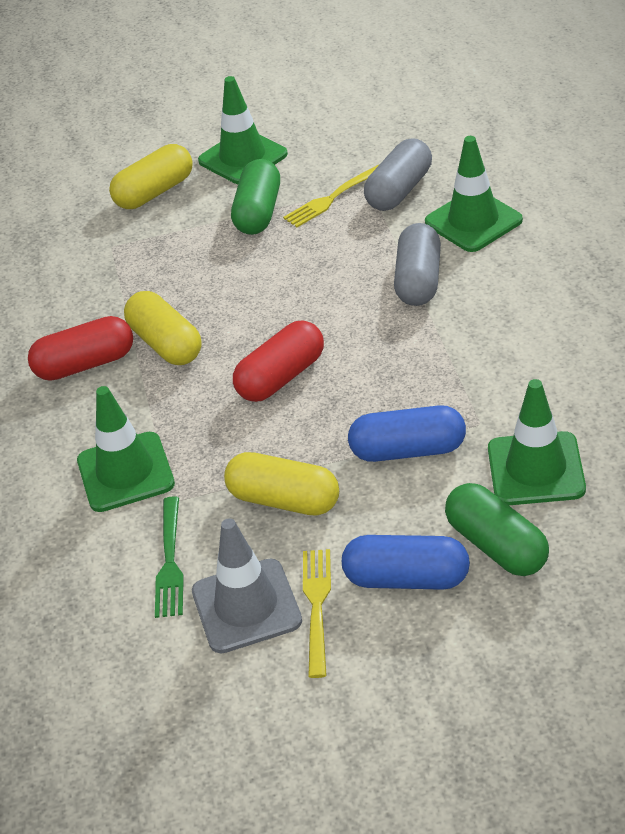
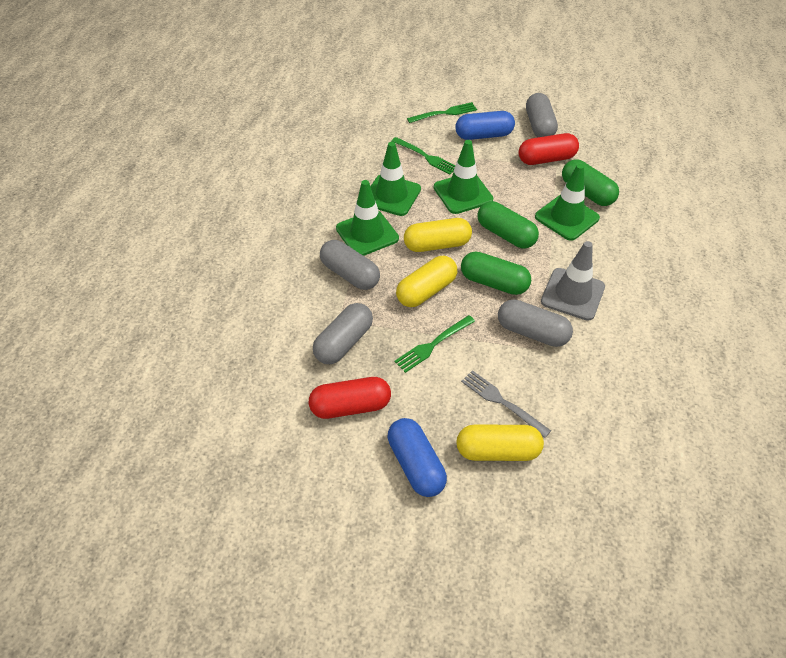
green capsule: 2 -> 3
green fork: 1 -> 3
grey capsule: 2 -> 4
grey fork: 0 -> 1
yellow fork: 2 -> 0

